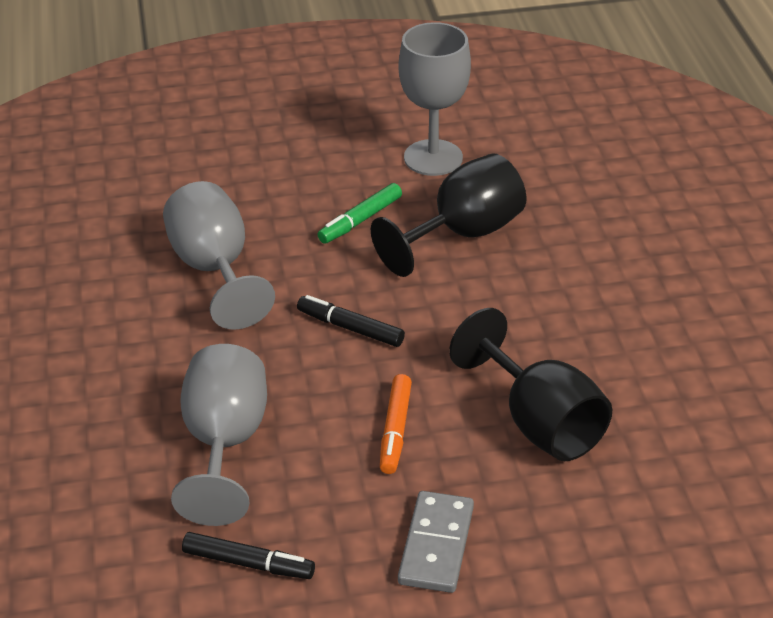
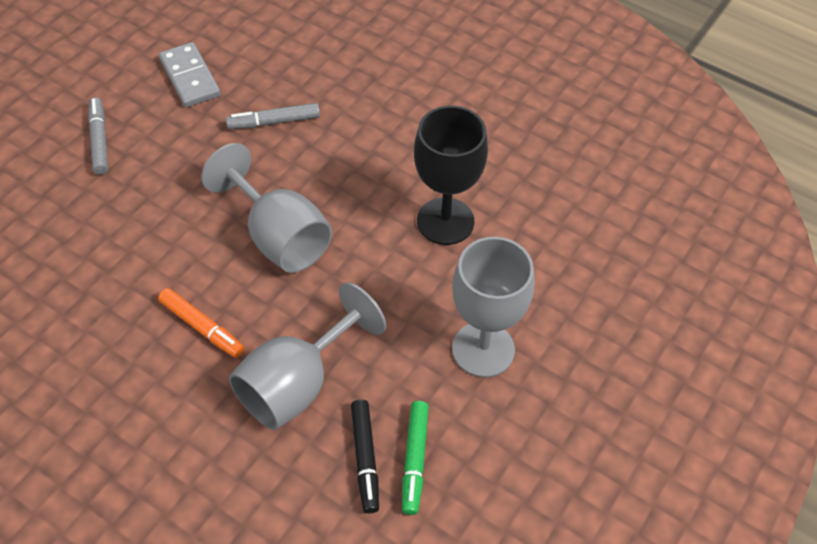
black goblet: 2 -> 1
black marker: 2 -> 1
grey marker: 0 -> 2

